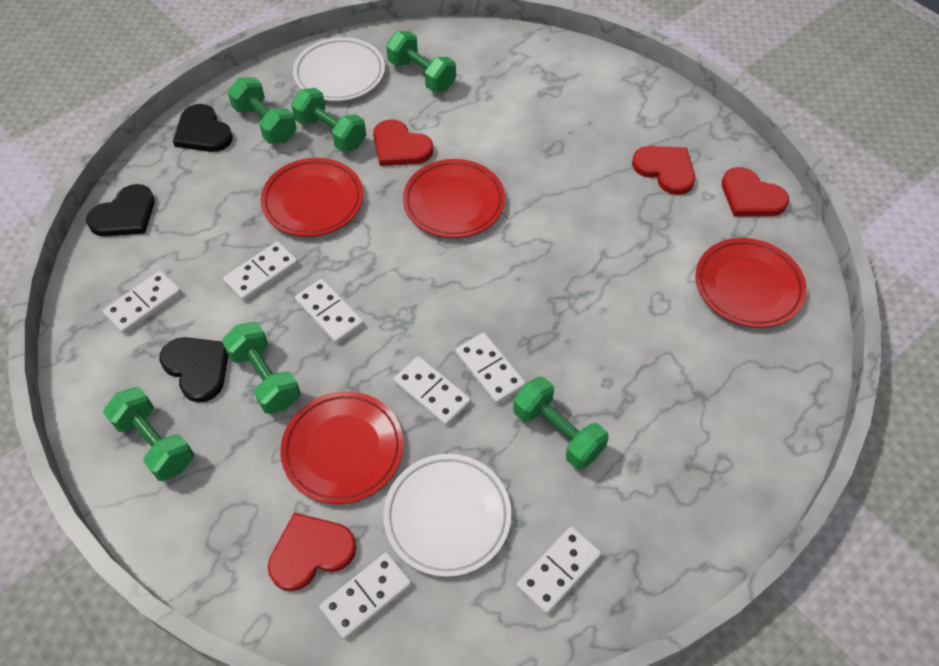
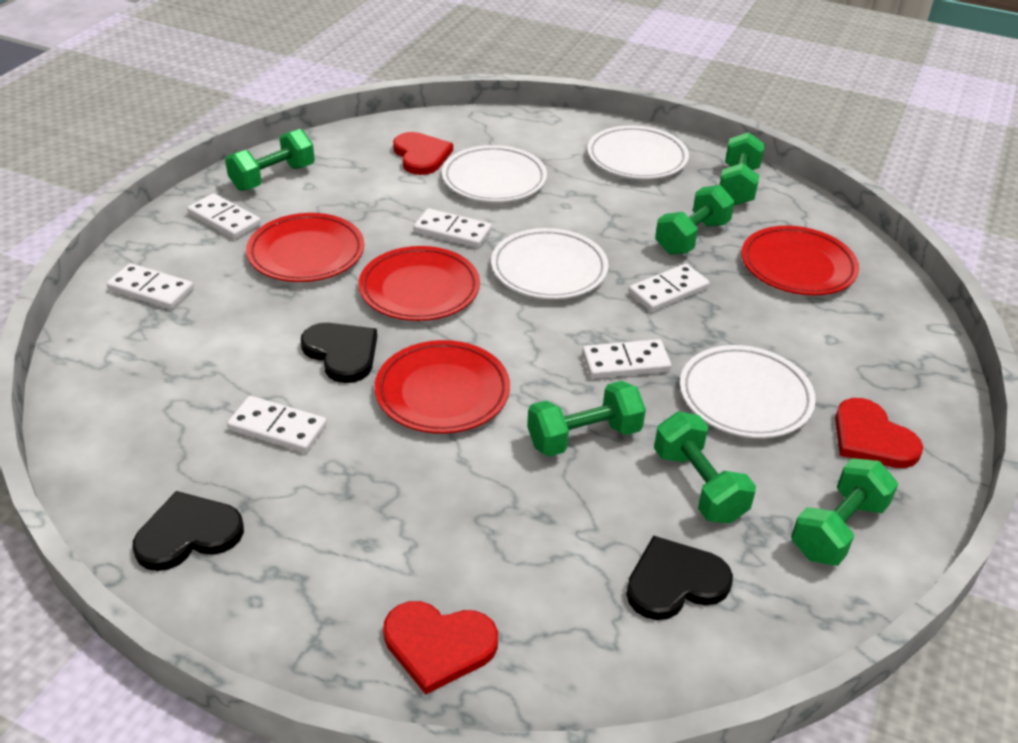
red heart: 4 -> 3
white domino: 7 -> 6
white plate: 2 -> 4

